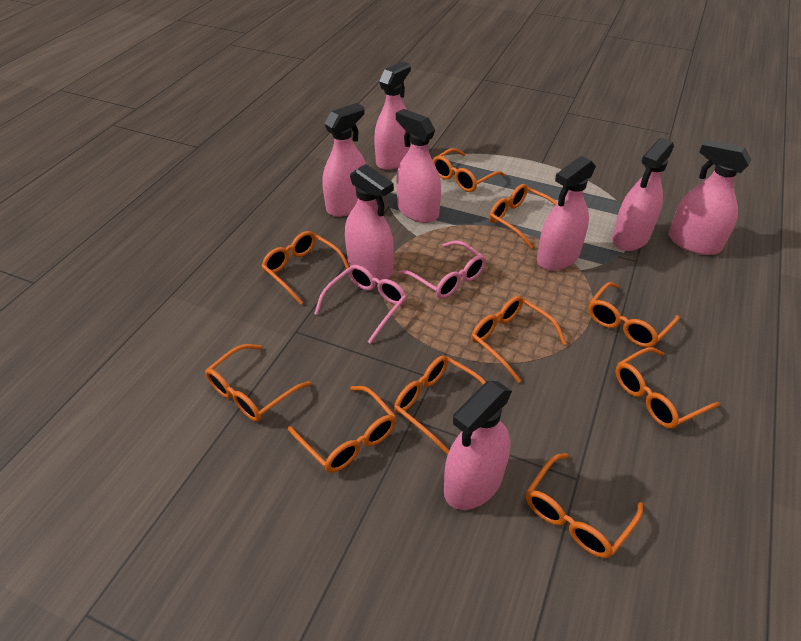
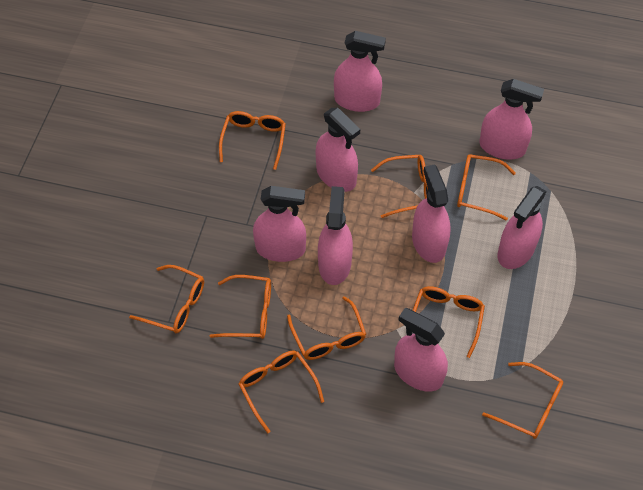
orange glasses: 10 -> 9
pink glasses: 2 -> 0

